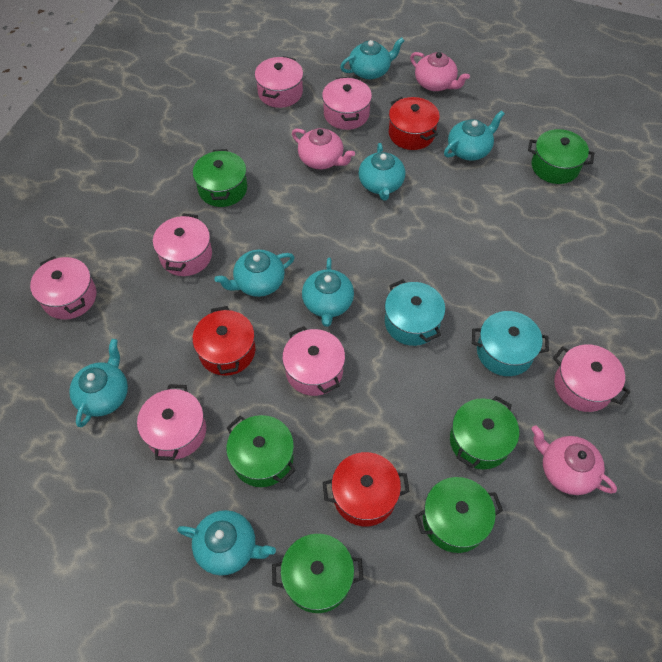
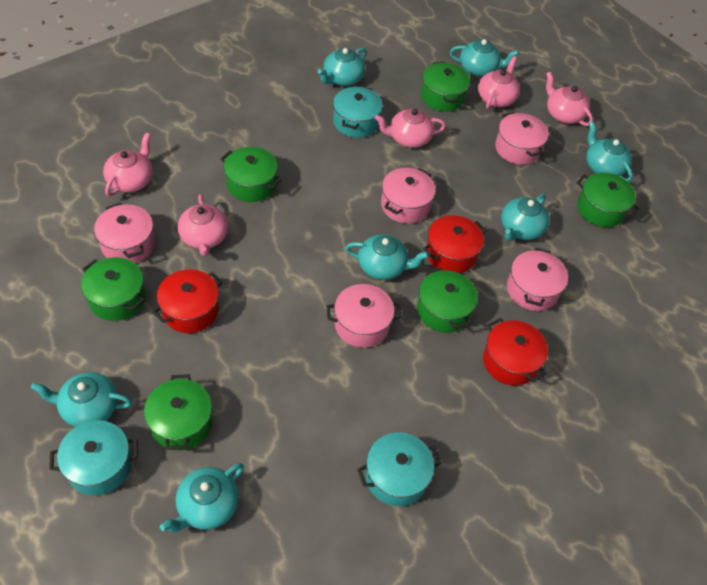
pink pot: 7 -> 5
pink teapot: 3 -> 5
turquoise pot: 2 -> 3

